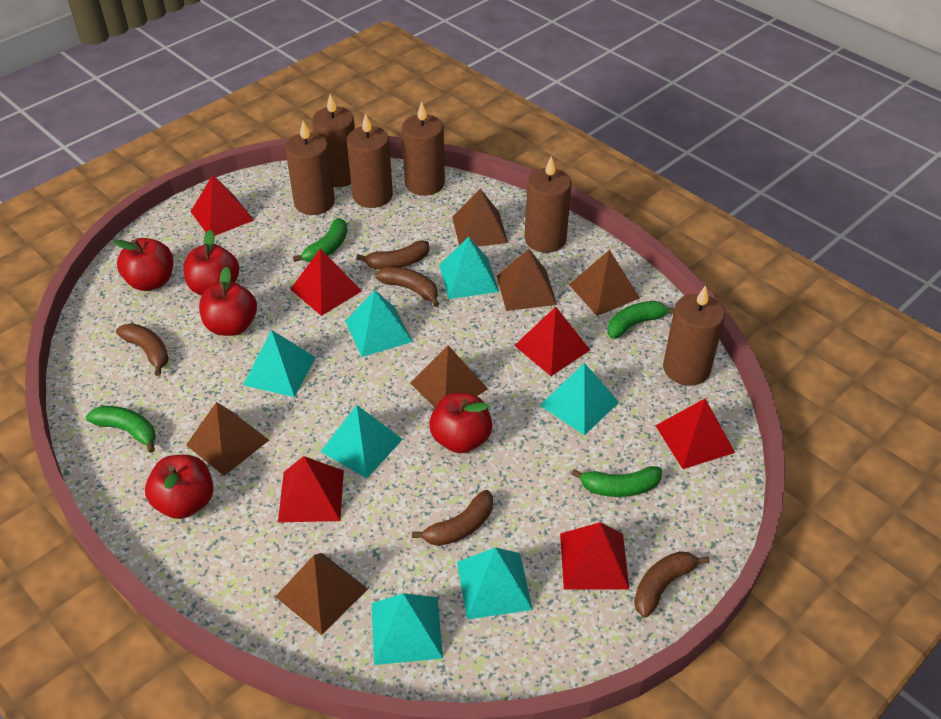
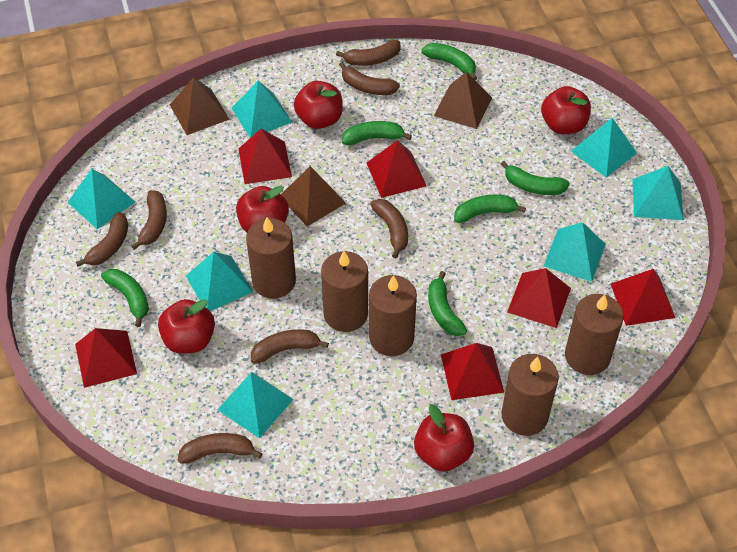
brown banana: 5 -> 7
brown candle: 6 -> 5
brown pyramid: 6 -> 3
green banana: 4 -> 6

